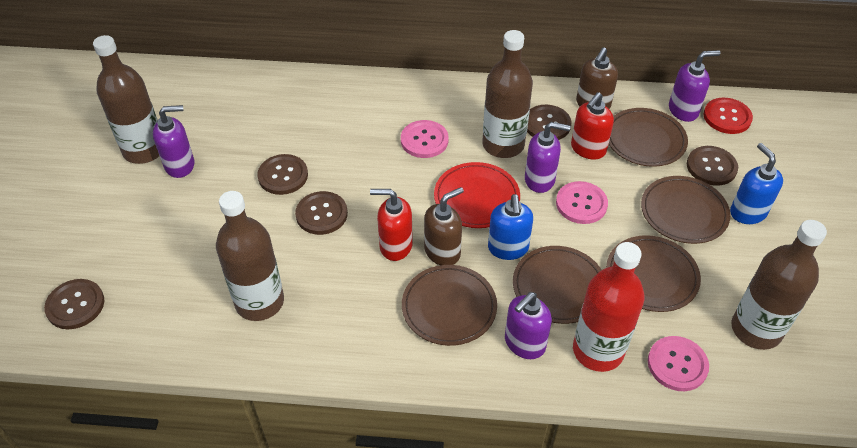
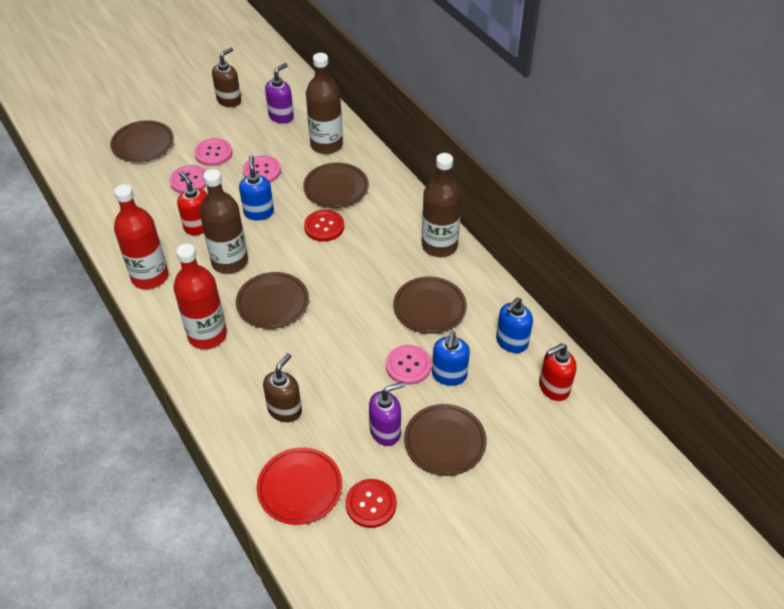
blue soap dispenser: 2 -> 3
brown bottle: 4 -> 3
brown button: 5 -> 0
pink button: 3 -> 4
purple soap dispenser: 4 -> 2
red bottle: 1 -> 2
red button: 1 -> 2

